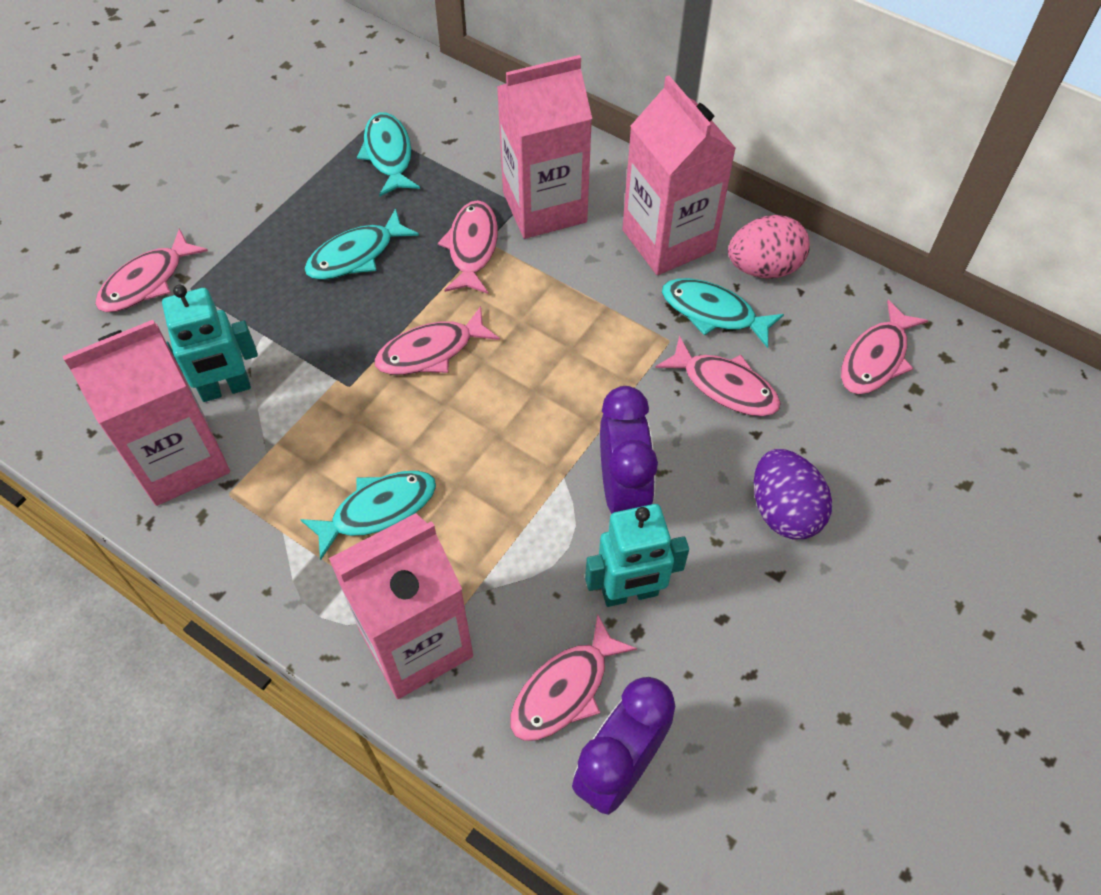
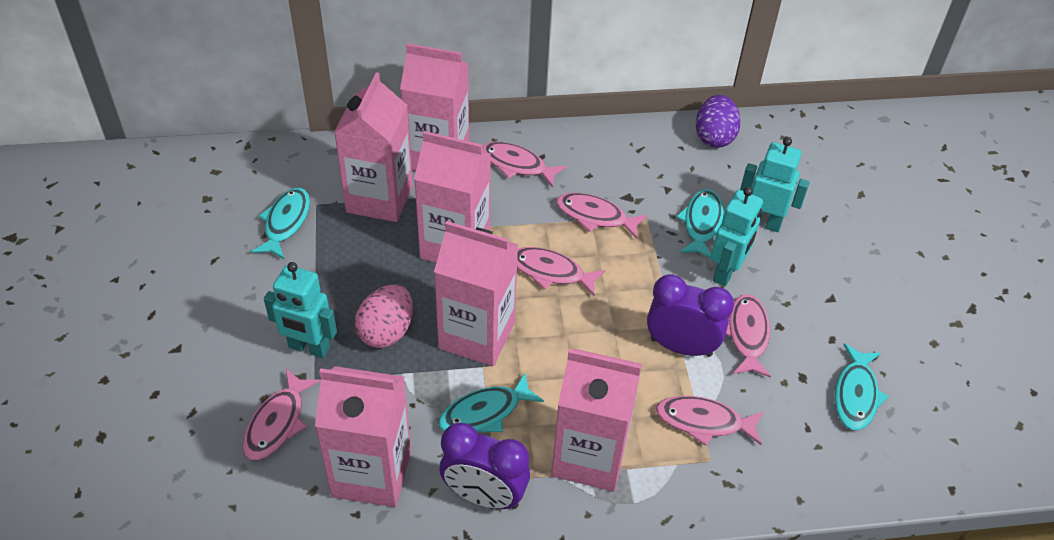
pink carton: 4 -> 6
turquoise robot: 2 -> 3

